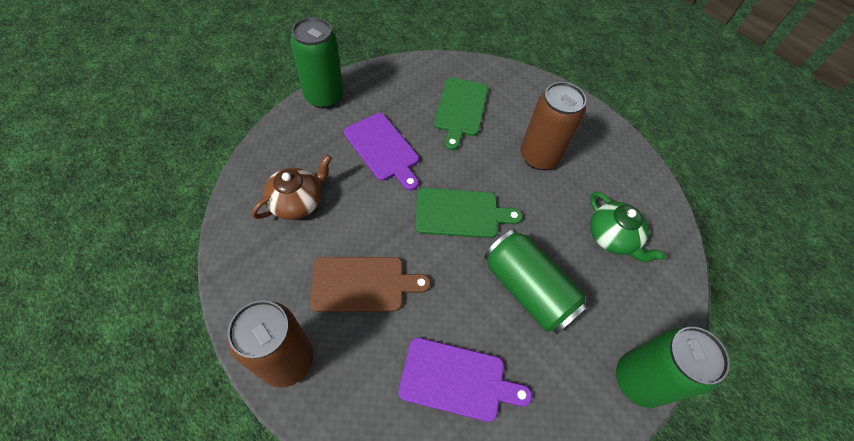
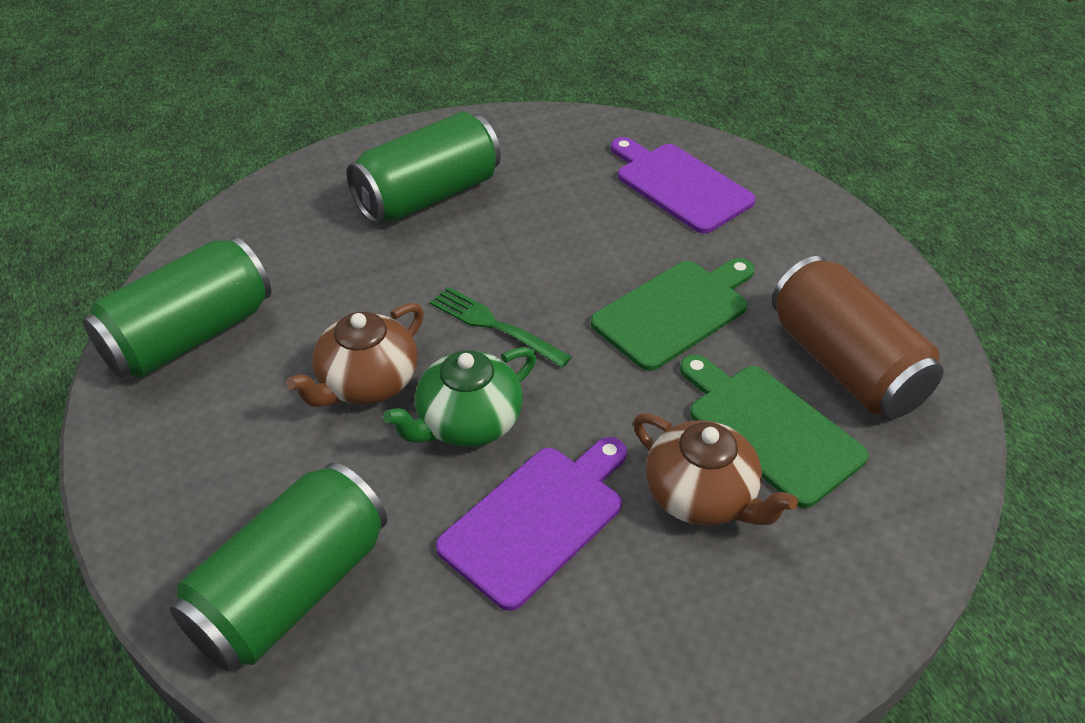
brown can: 2 -> 1
brown cutting board: 1 -> 0
brown teapot: 1 -> 2
green fork: 0 -> 1

